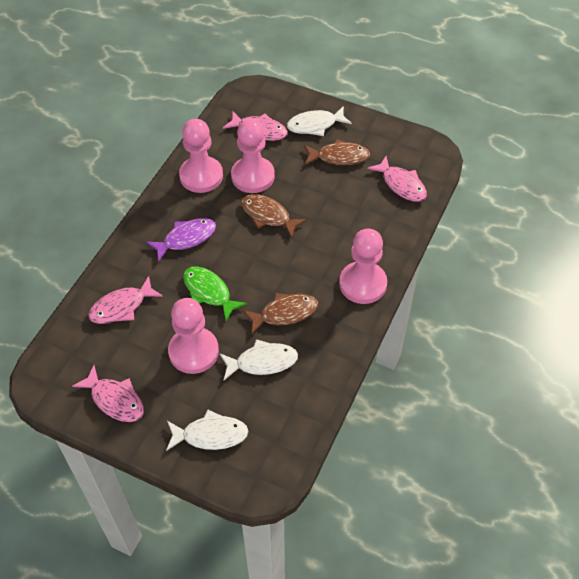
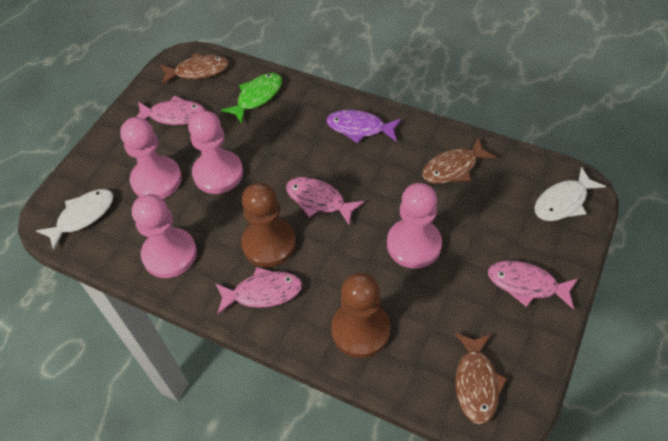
brown pawn: 0 -> 2
white fish: 3 -> 2

